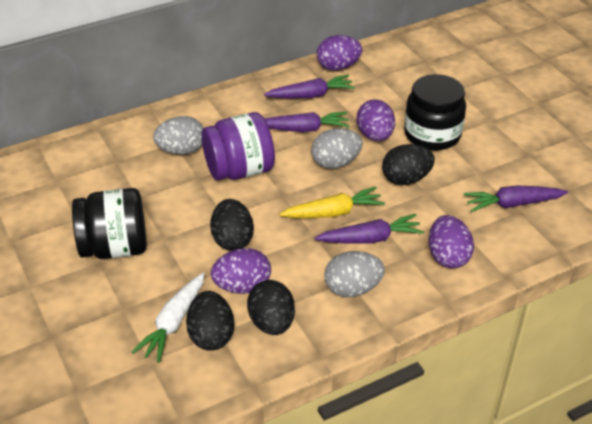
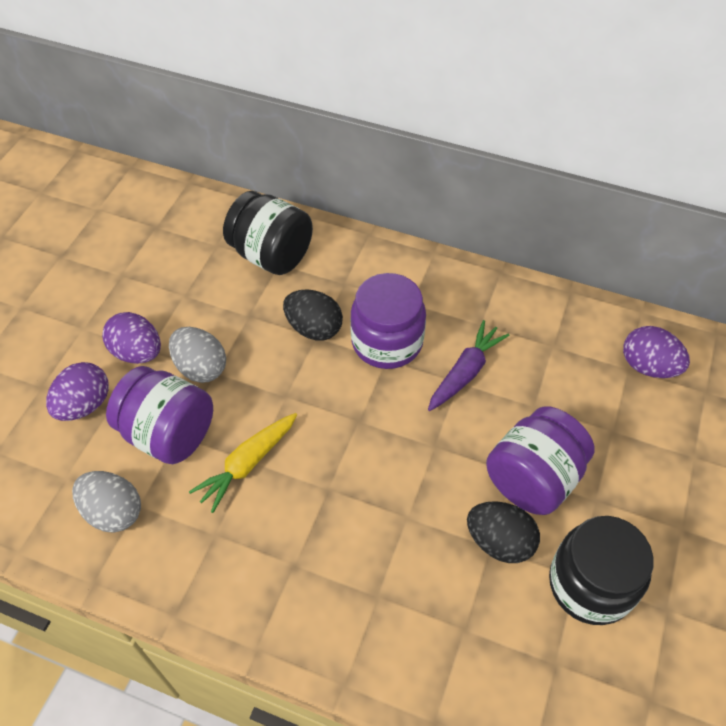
black egg: 4 -> 2
grey egg: 3 -> 2
purple carrot: 4 -> 1
purple egg: 4 -> 3
purple jar: 1 -> 3
white carrot: 1 -> 0

